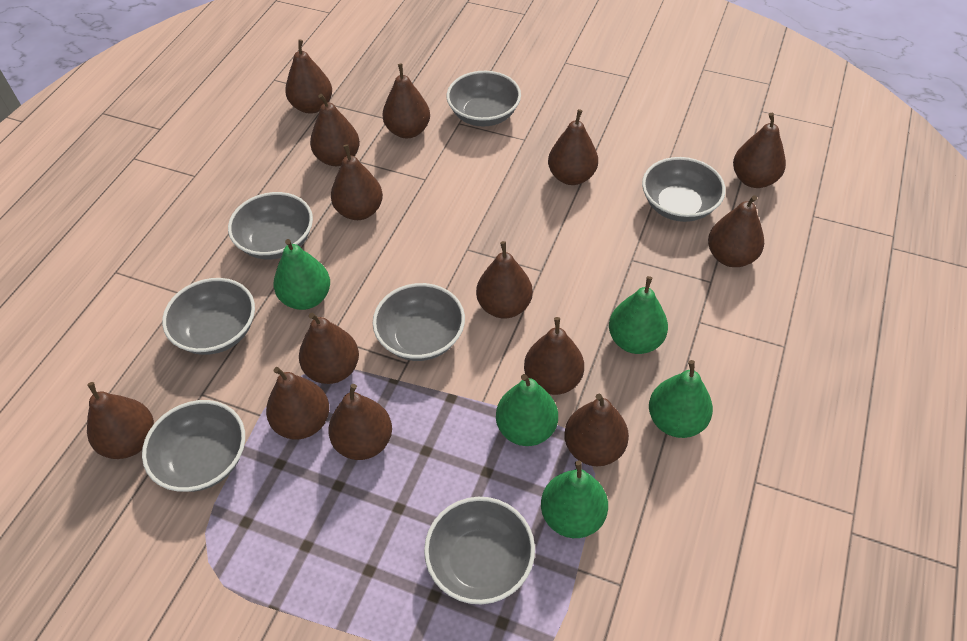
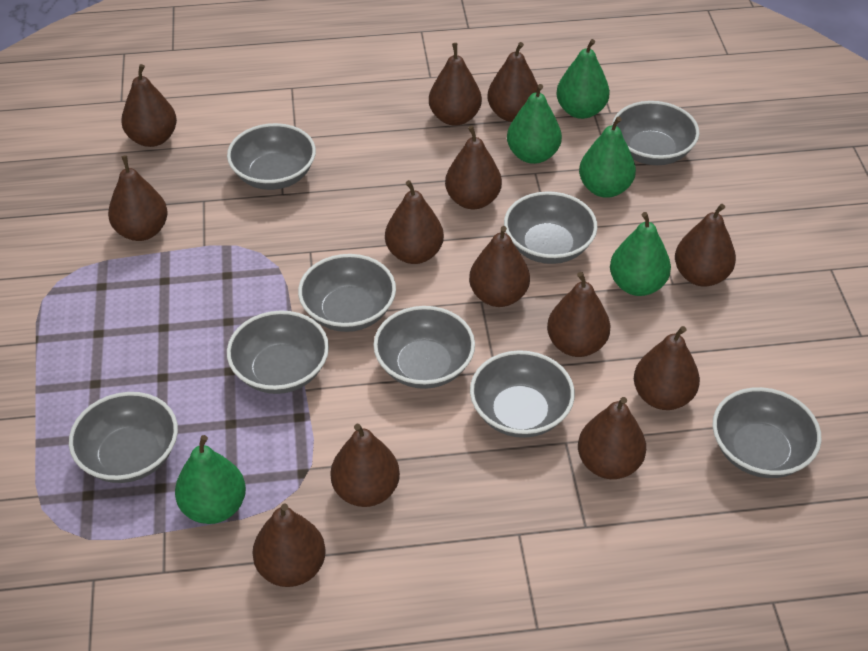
brown pear: 14 -> 13
grey bowl: 7 -> 9

